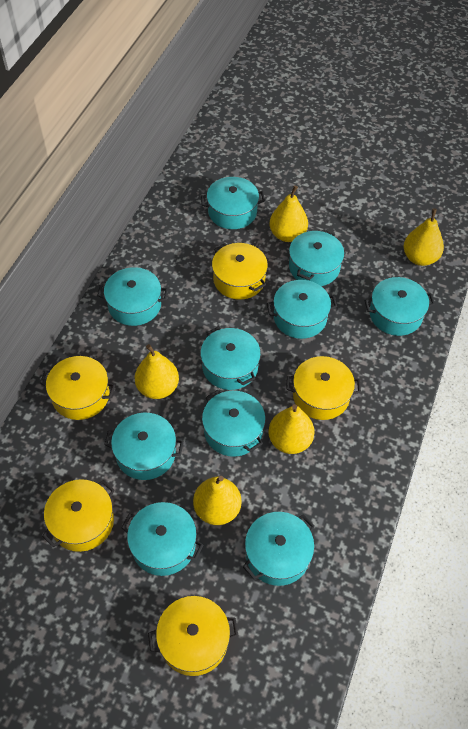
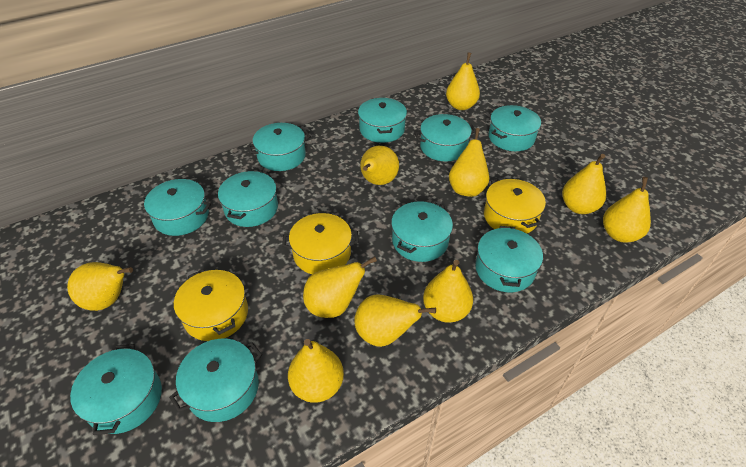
yellow pear: 5 -> 10
yellow pot: 5 -> 3

